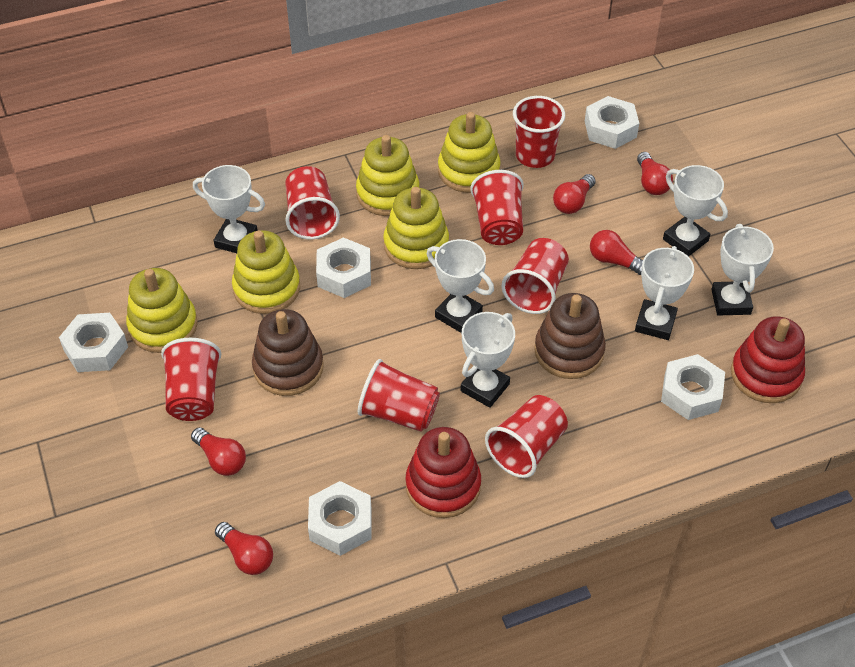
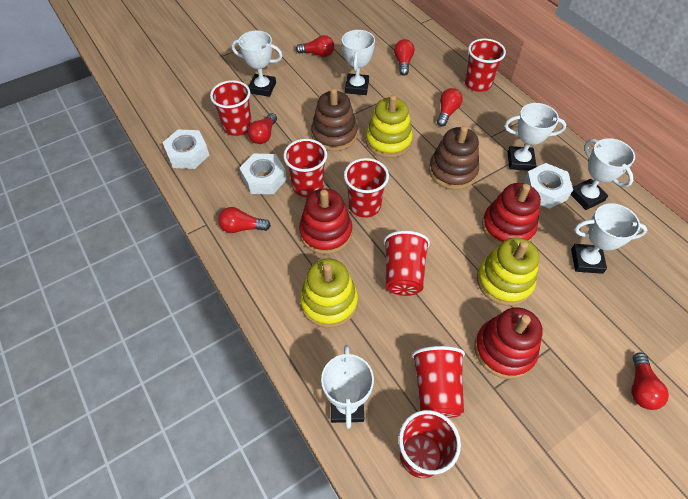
red light bulb: 5 -> 6
red stacking toy: 2 -> 3
white nut: 5 -> 3
yellow stacking toy: 5 -> 3

